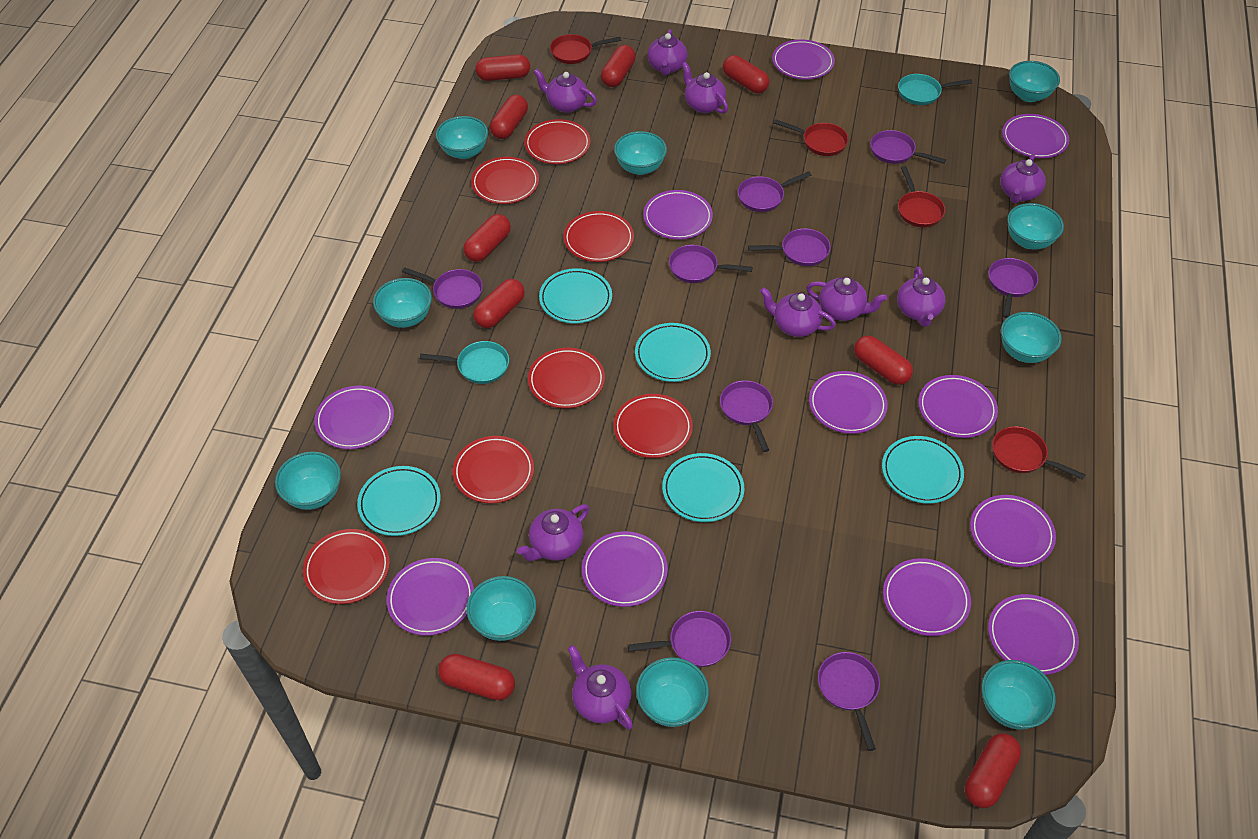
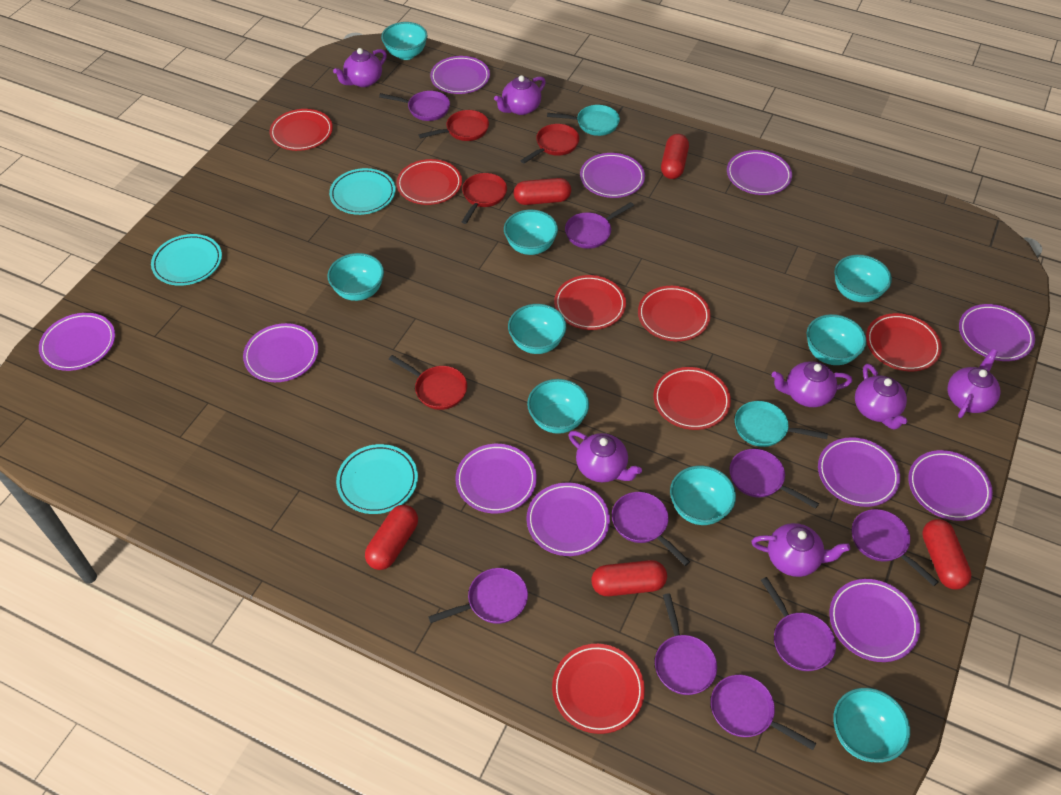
purple teapot: 9 -> 7
red capsule: 9 -> 5
turquoise bowl: 10 -> 9
turquoise plate: 5 -> 3

